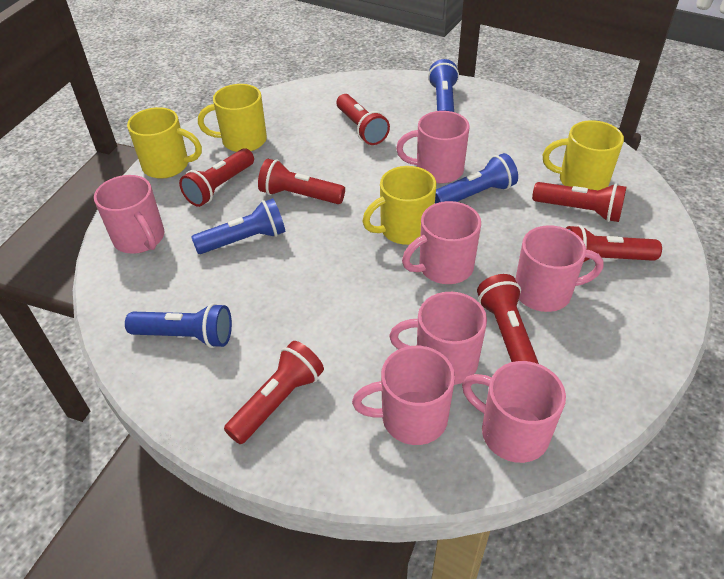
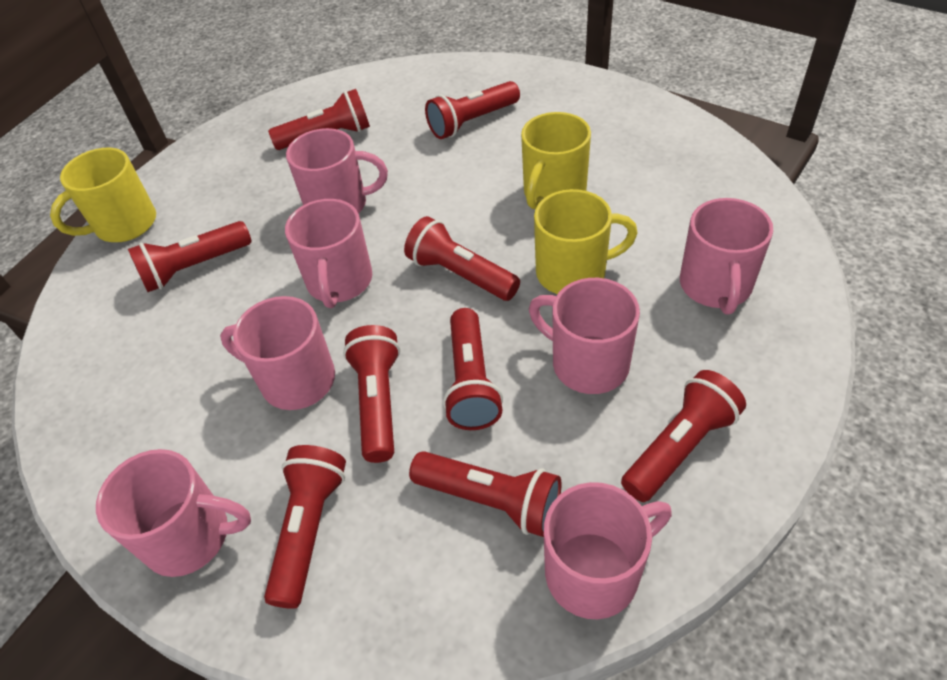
blue flashlight: 4 -> 0
red flashlight: 7 -> 9
yellow mug: 4 -> 3

